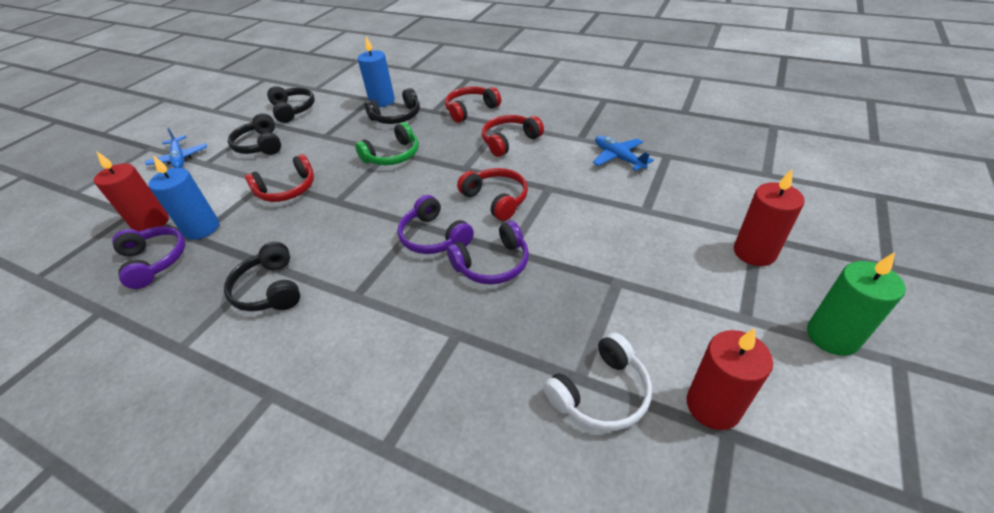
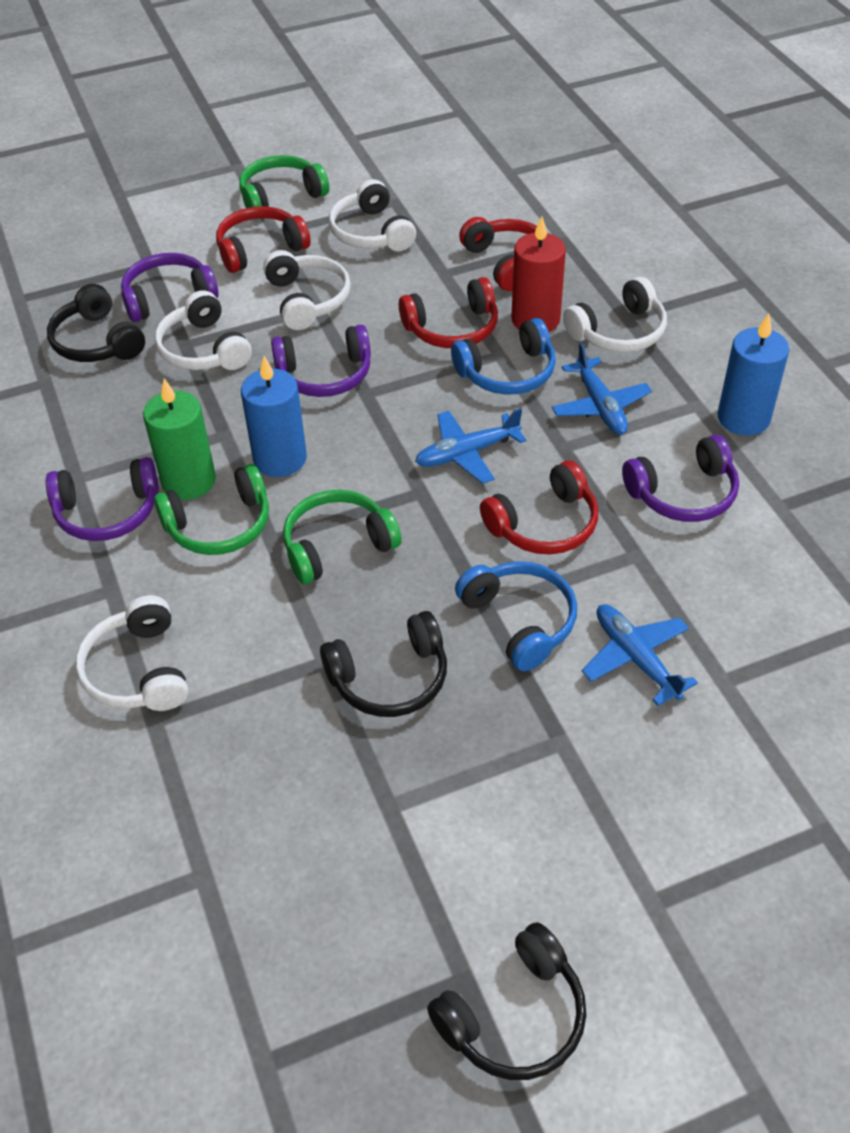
black headphones: 4 -> 3
blue headphones: 0 -> 2
blue plane: 2 -> 3
green headphones: 1 -> 3
purple headphones: 3 -> 4
red candle: 3 -> 1
white headphones: 1 -> 5

